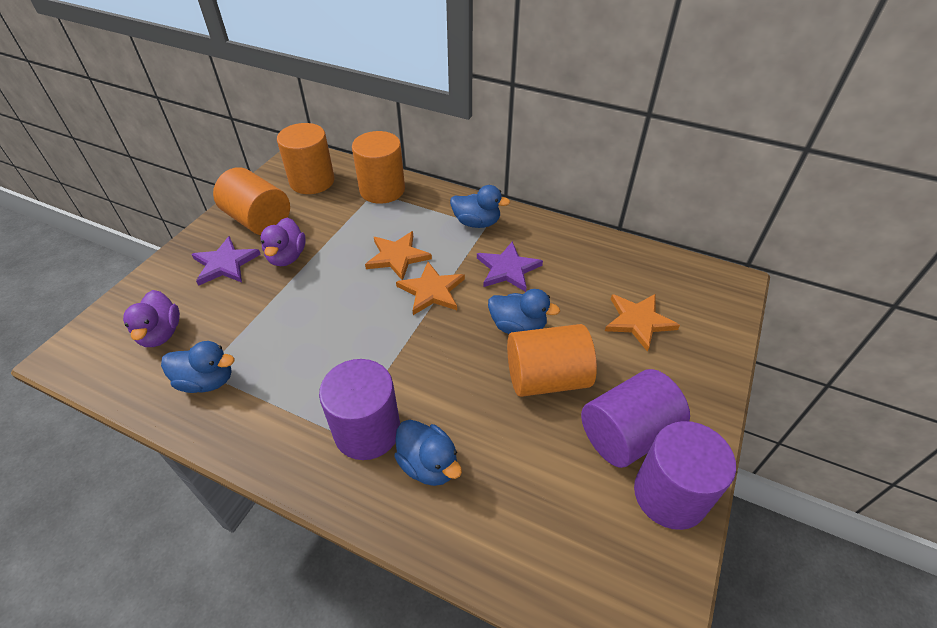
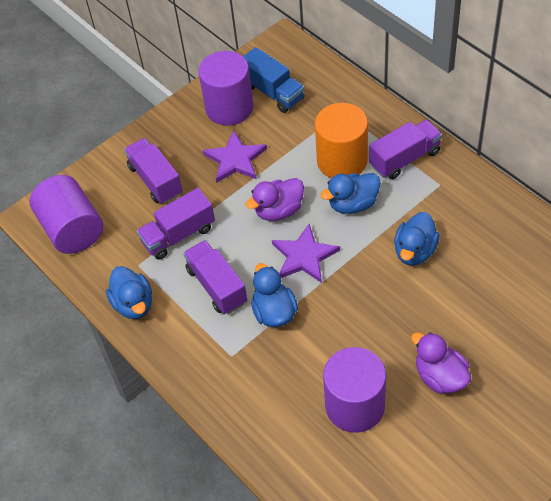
blue truck: 0 -> 1
orange cylinder: 4 -> 1
orange star: 3 -> 0
purple truck: 0 -> 4

